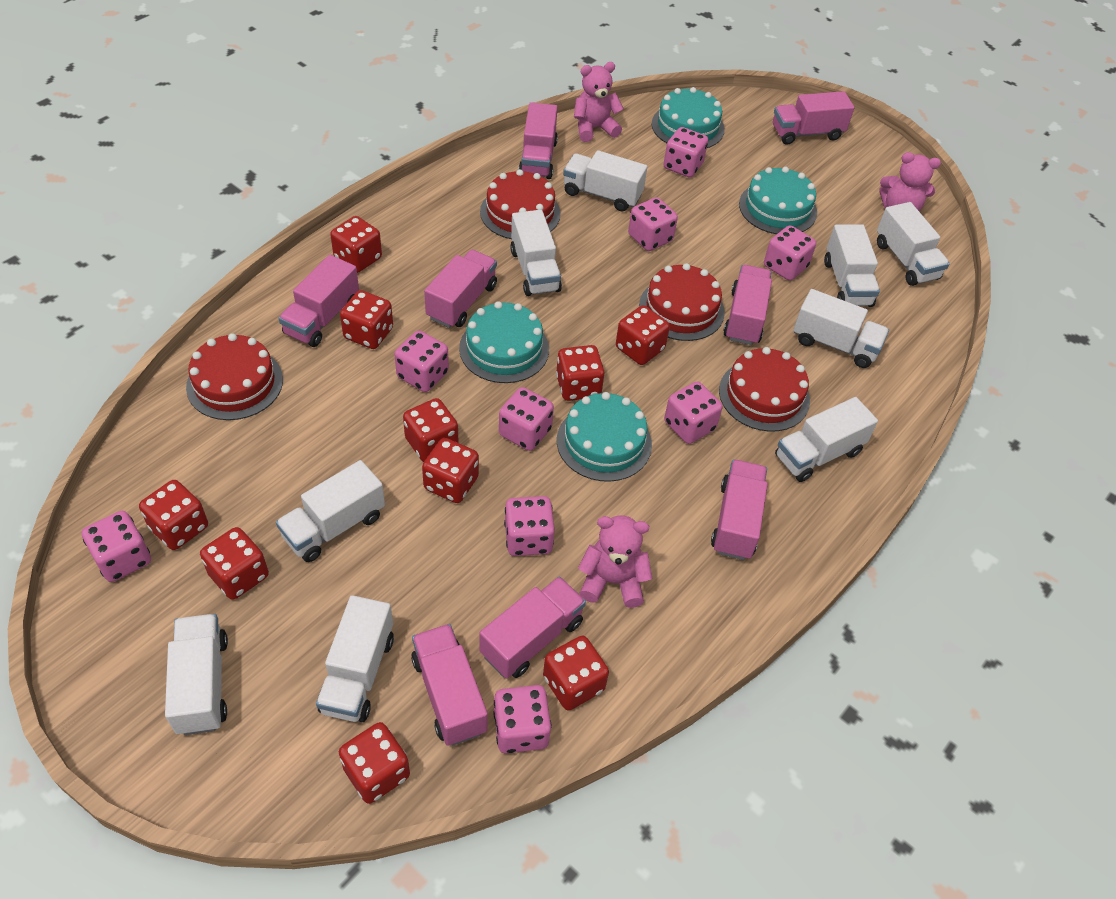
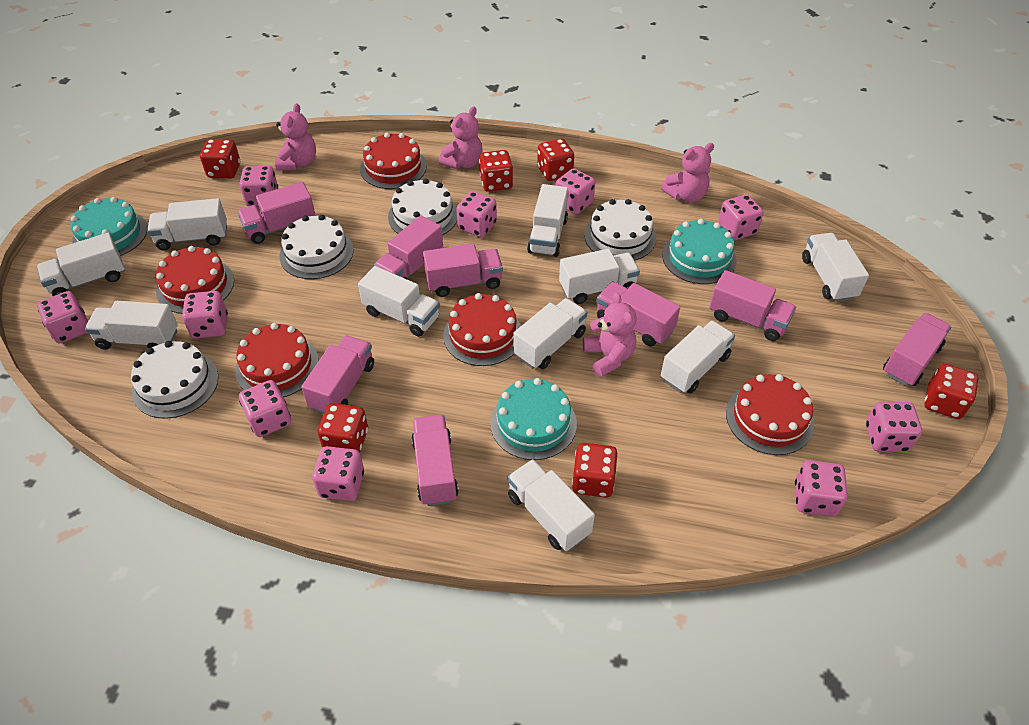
pink dice: 9 -> 10
pink teddy bear: 3 -> 4
red cake: 4 -> 5
red dice: 10 -> 6
turquoise cake: 4 -> 3
white cake: 0 -> 4
white truck: 9 -> 10

